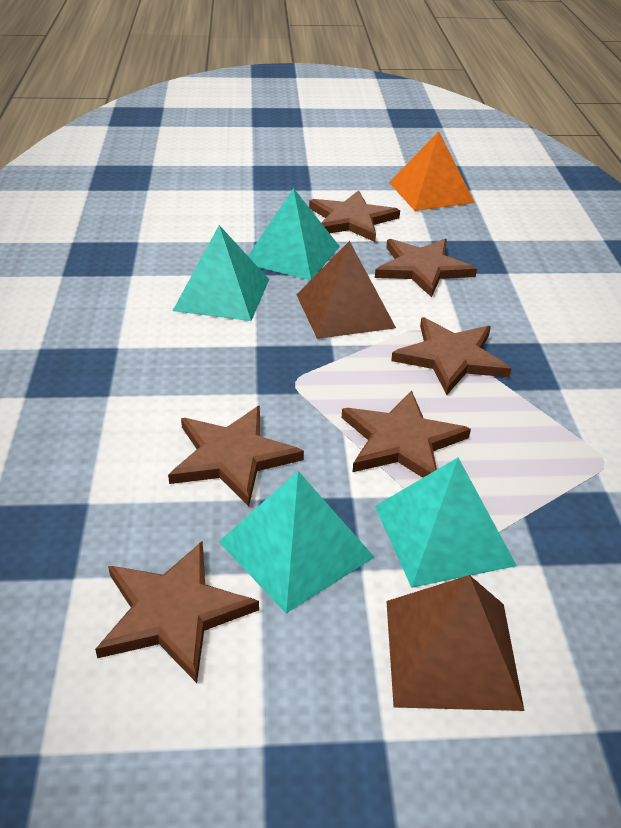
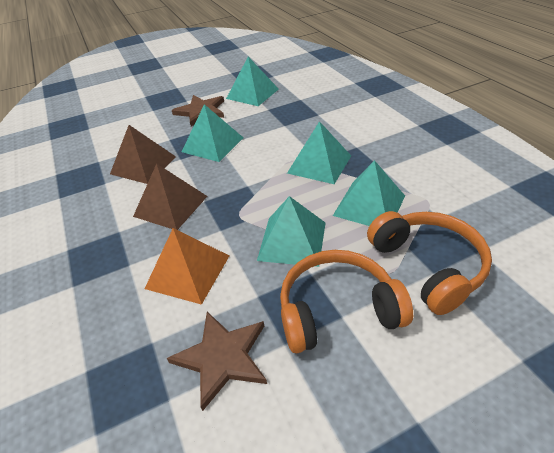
brown star: 6 -> 2
orange headphones: 0 -> 2
turquoise pyramid: 4 -> 5

